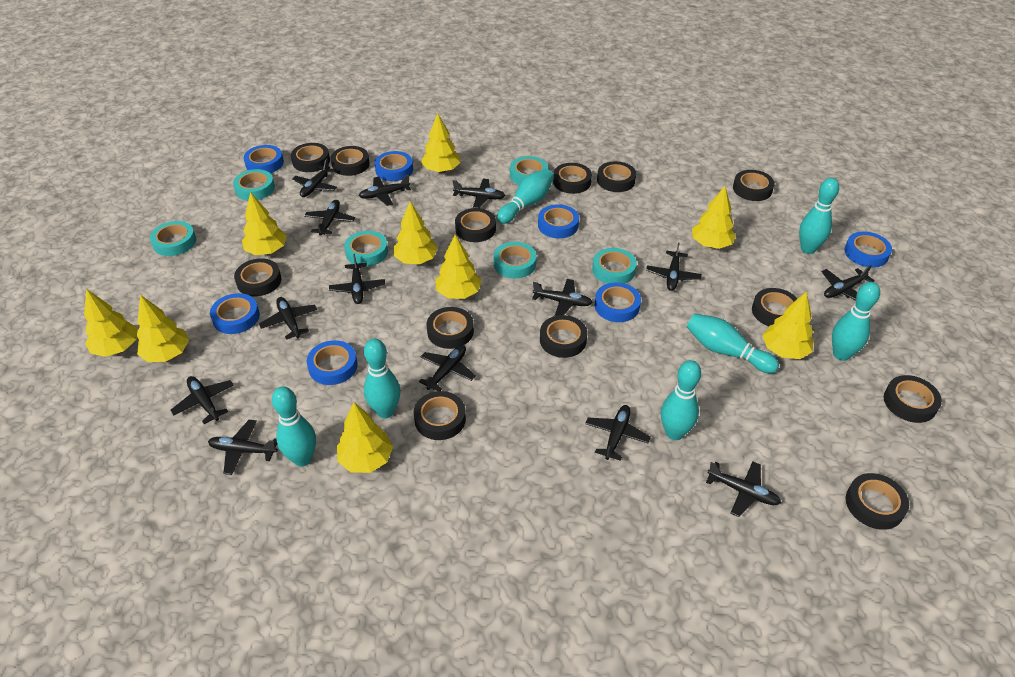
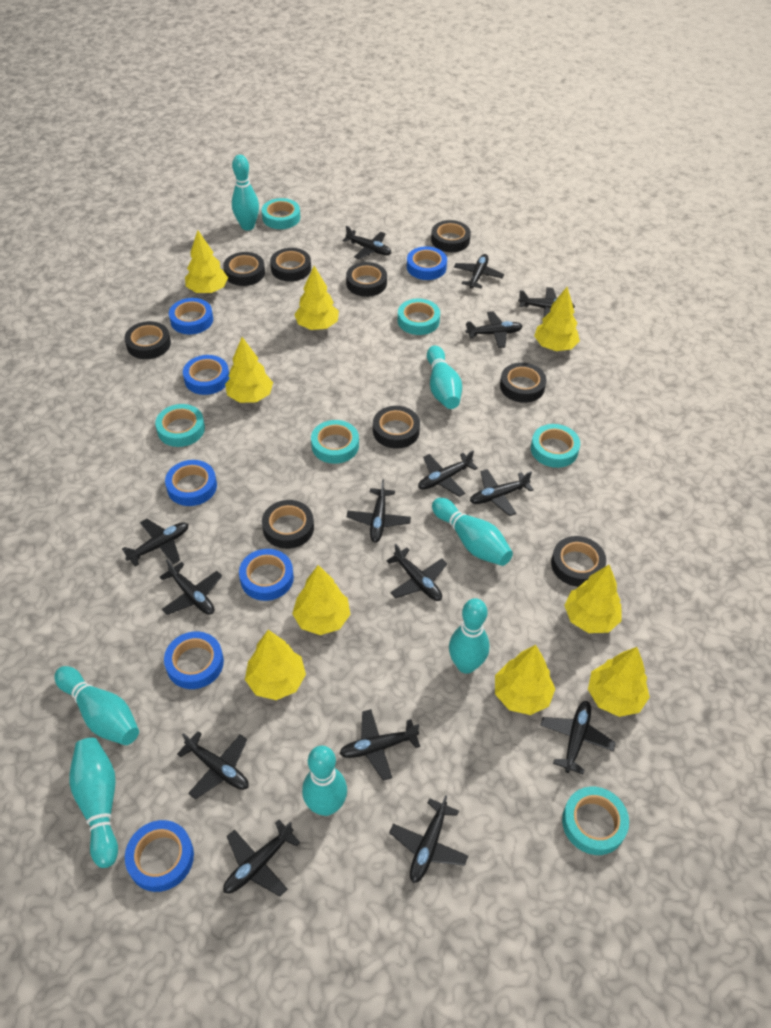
black plane: 14 -> 15
black tape: 13 -> 9

